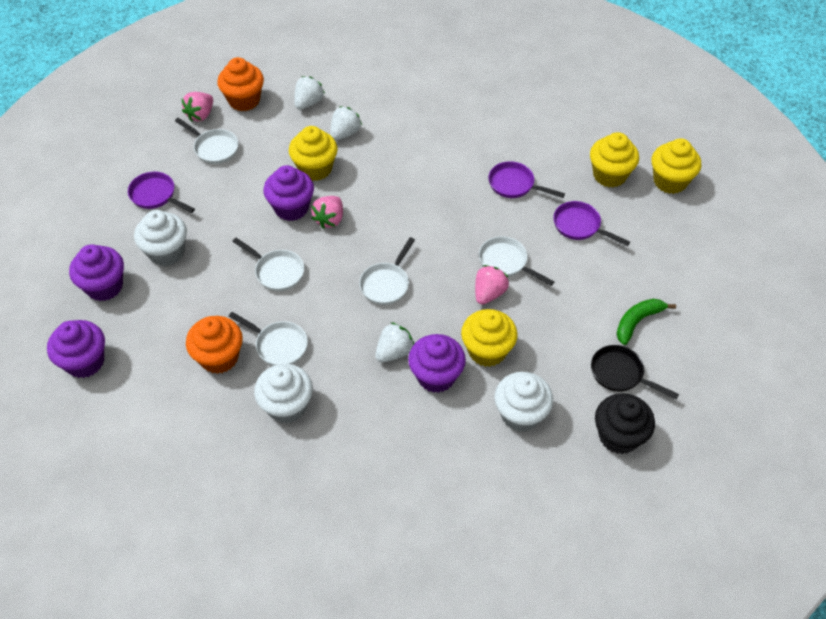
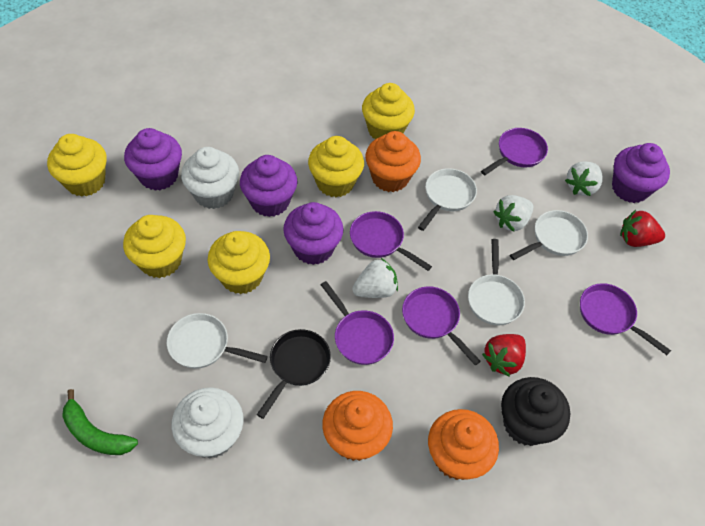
orange cupcake: 2 -> 3
pink strawberry: 3 -> 0
purple pan: 3 -> 5
red strawberry: 0 -> 2
white cupcake: 3 -> 2
white pan: 5 -> 4
yellow cupcake: 4 -> 5

